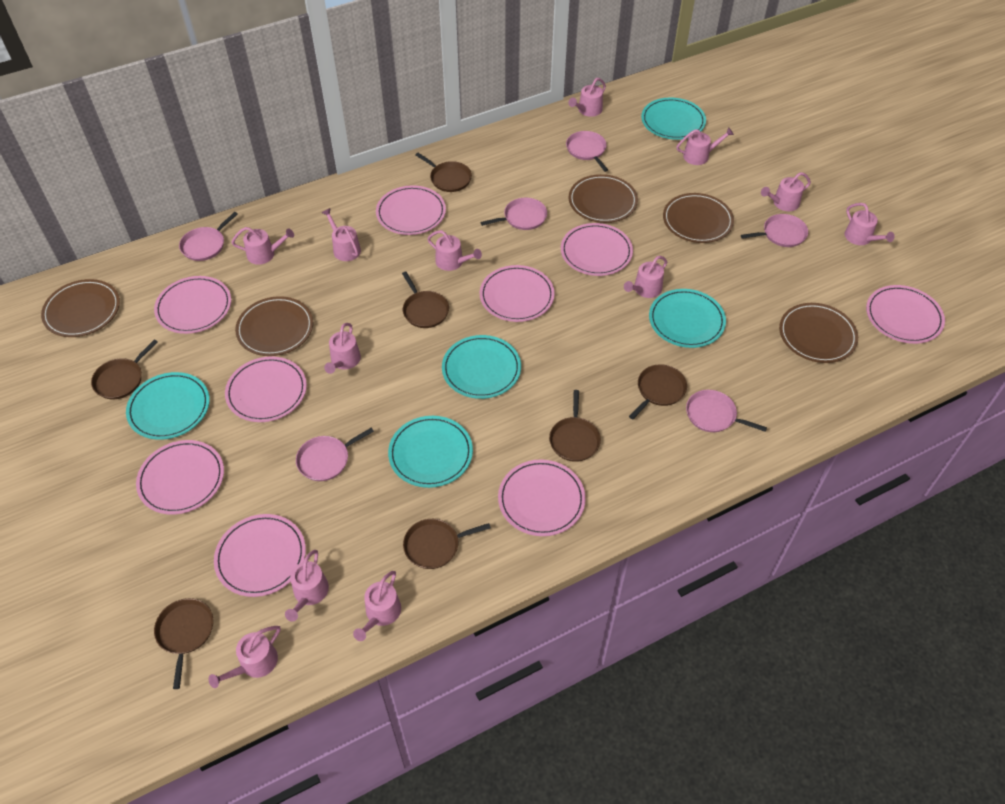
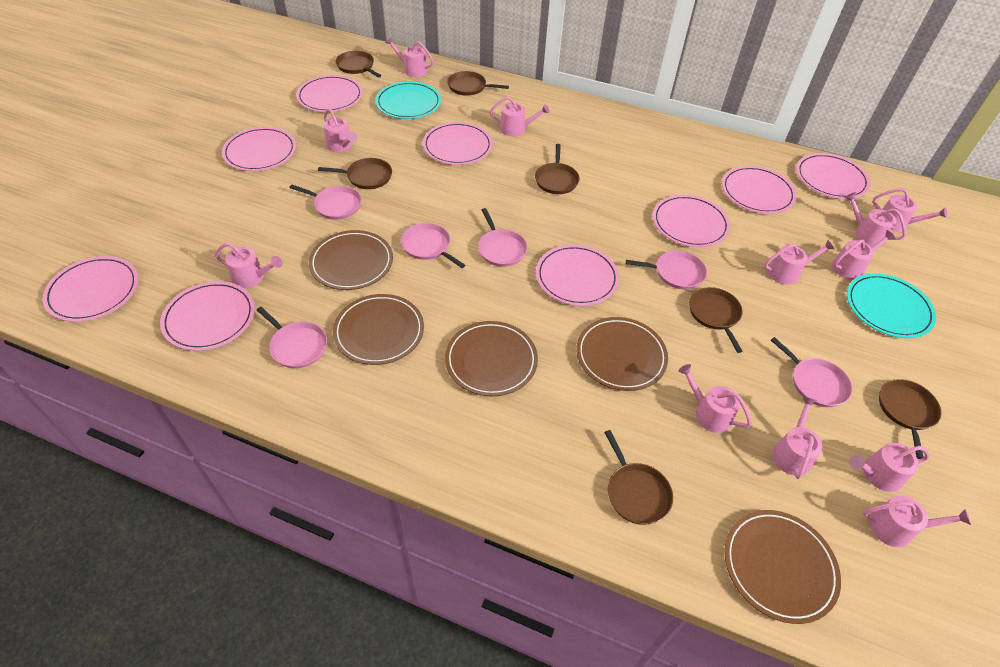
turquoise plate: 5 -> 2

